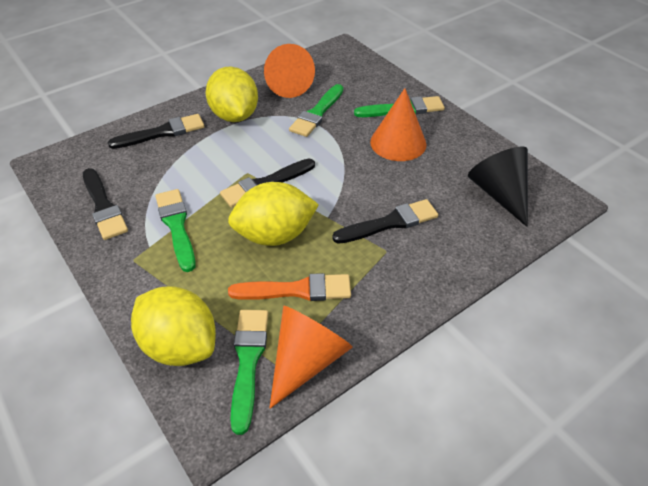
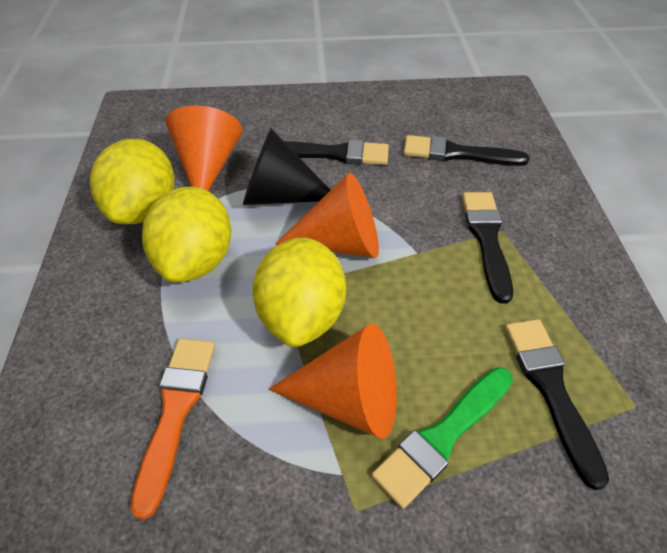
green brush: 4 -> 1

